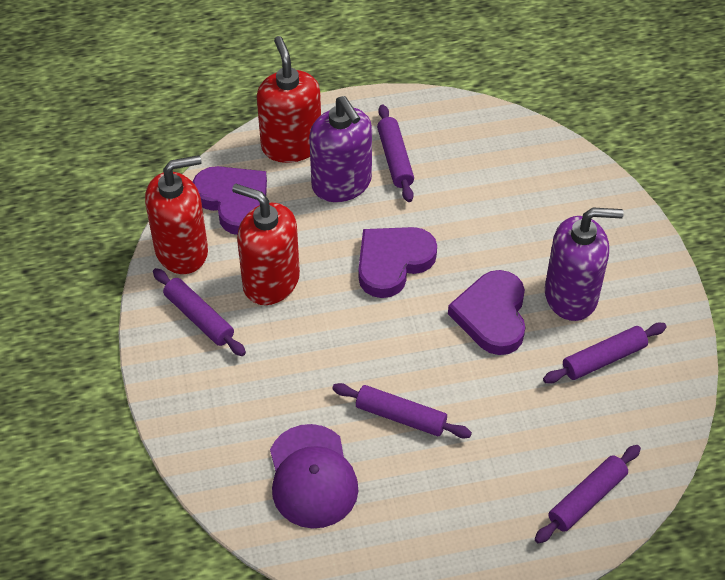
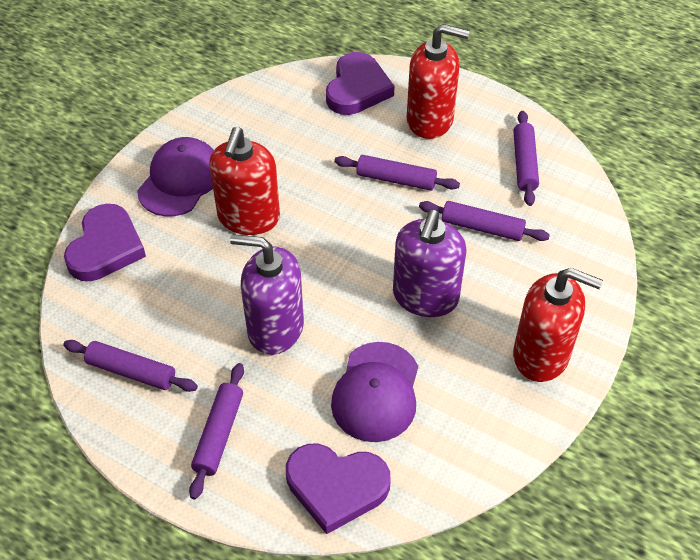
purple cap: 1 -> 2

